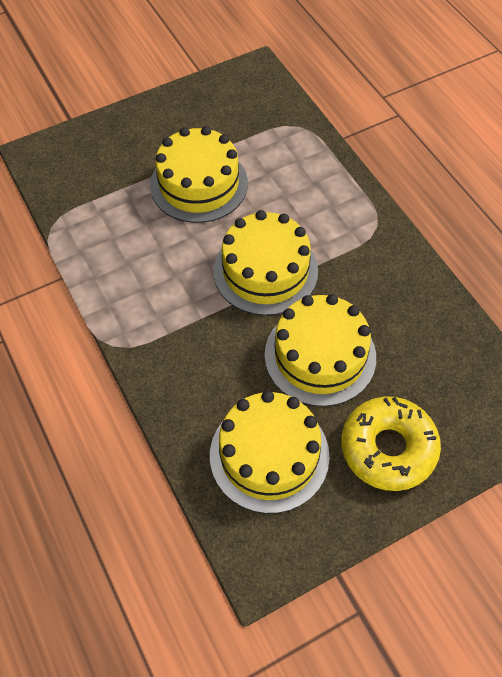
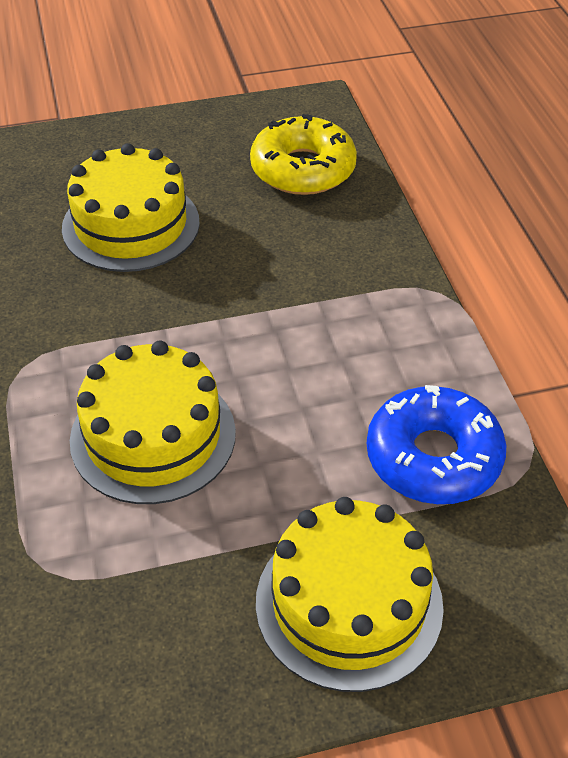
blue donut: 0 -> 1
yellow cake: 4 -> 3

